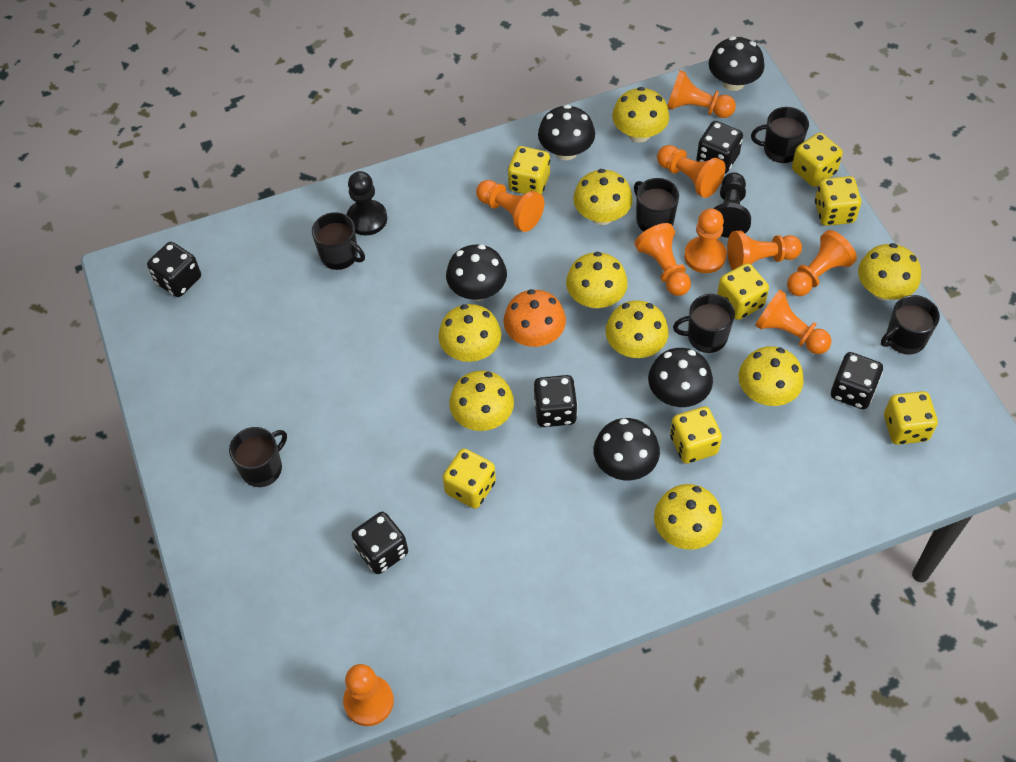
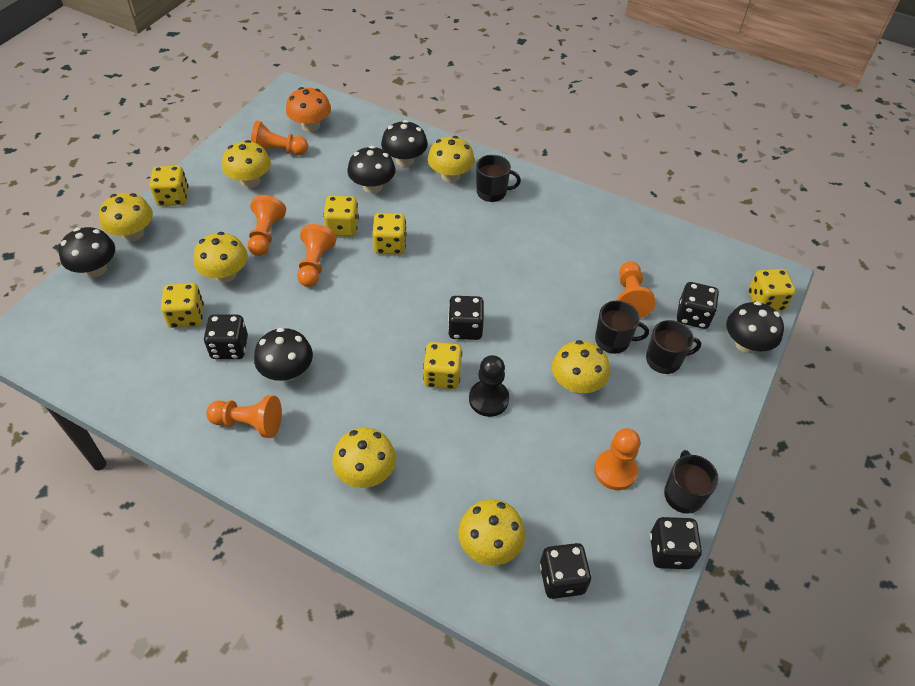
black mug: 6 -> 4
black pawn: 2 -> 1
orange pawn: 9 -> 6
yellow dice: 7 -> 6
yellow mushroom: 9 -> 7

